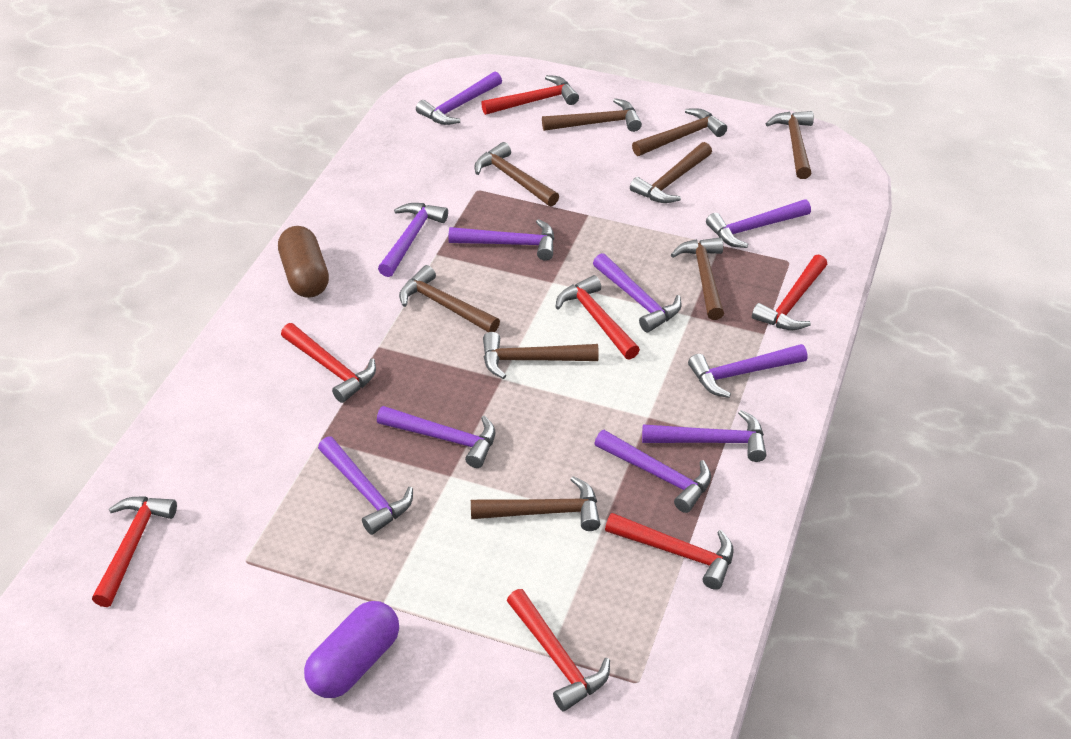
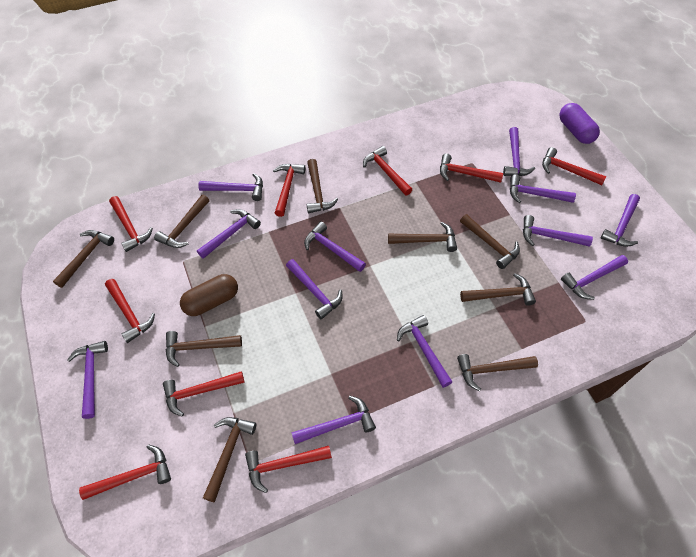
purple hammer: 10 -> 12
red hammer: 7 -> 9

